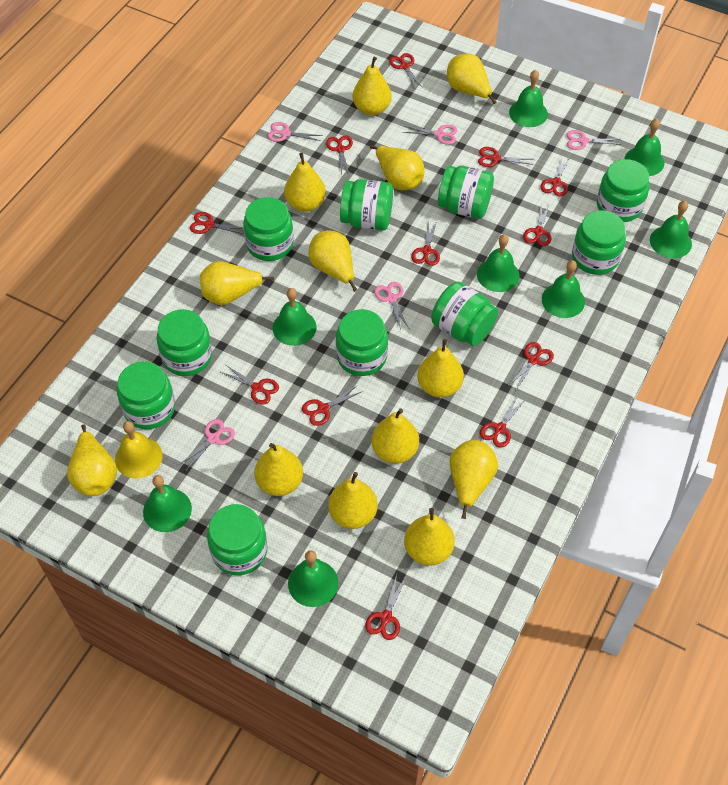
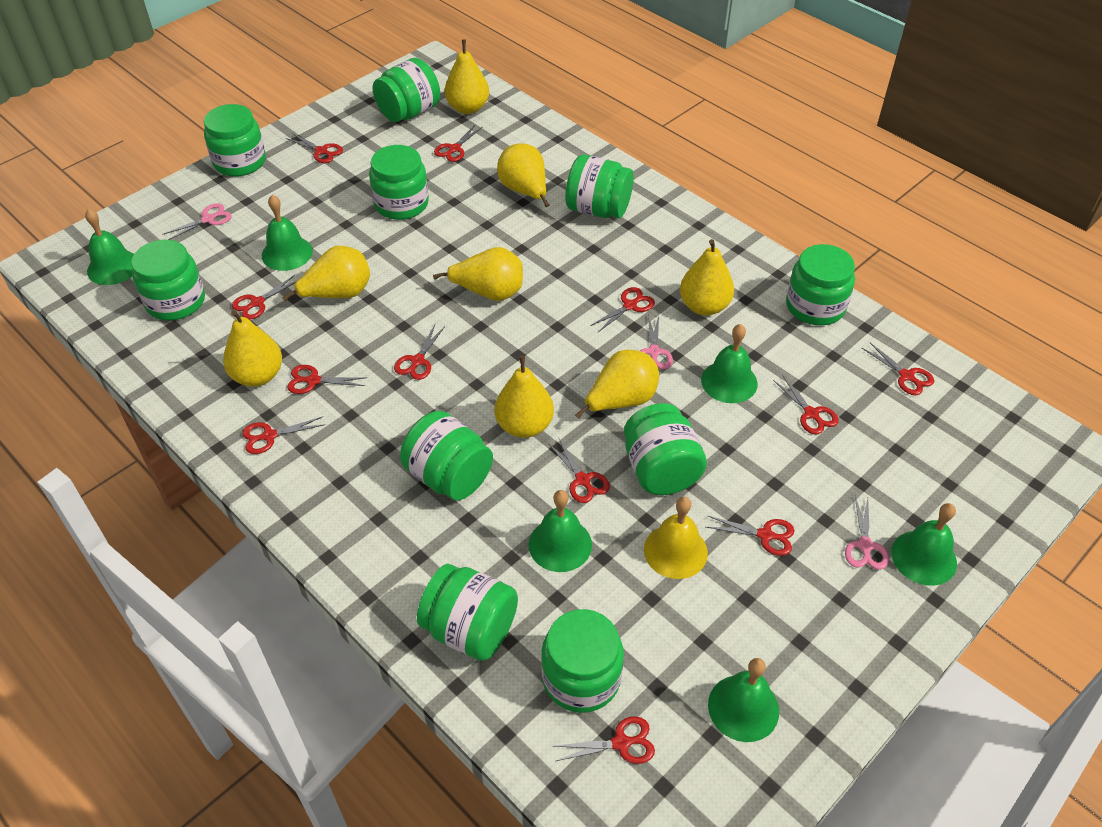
green bell: 8 -> 6
pink scissors: 5 -> 3
yellow pear: 13 -> 8

